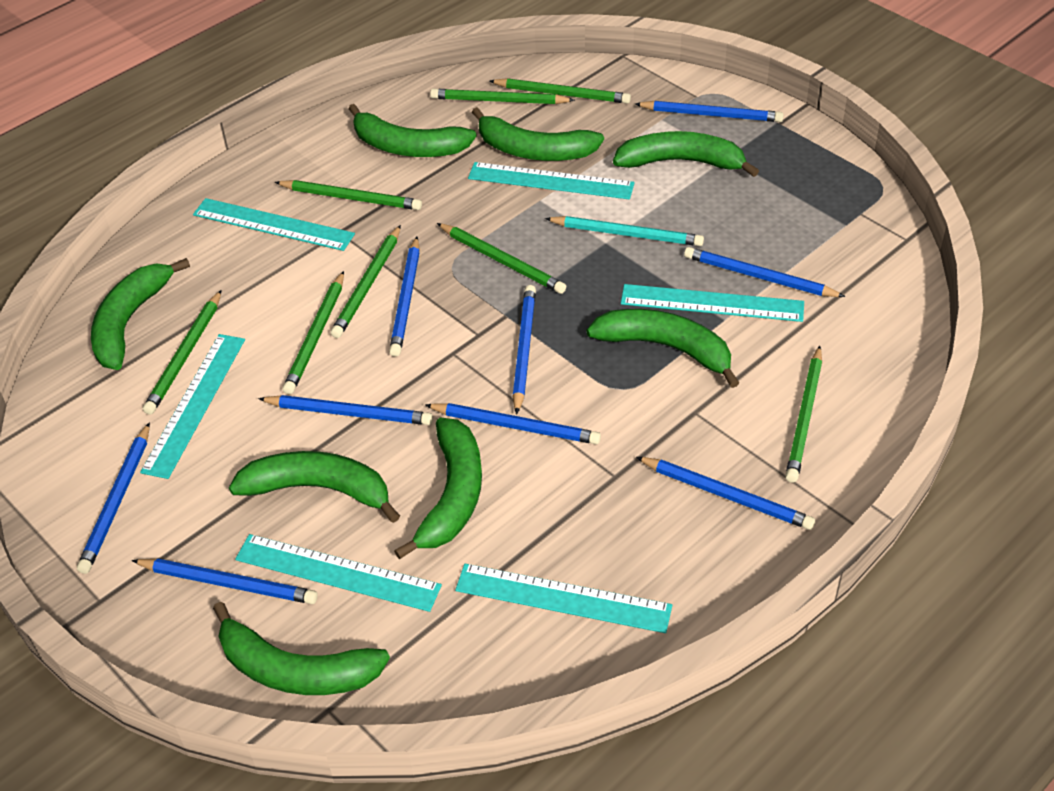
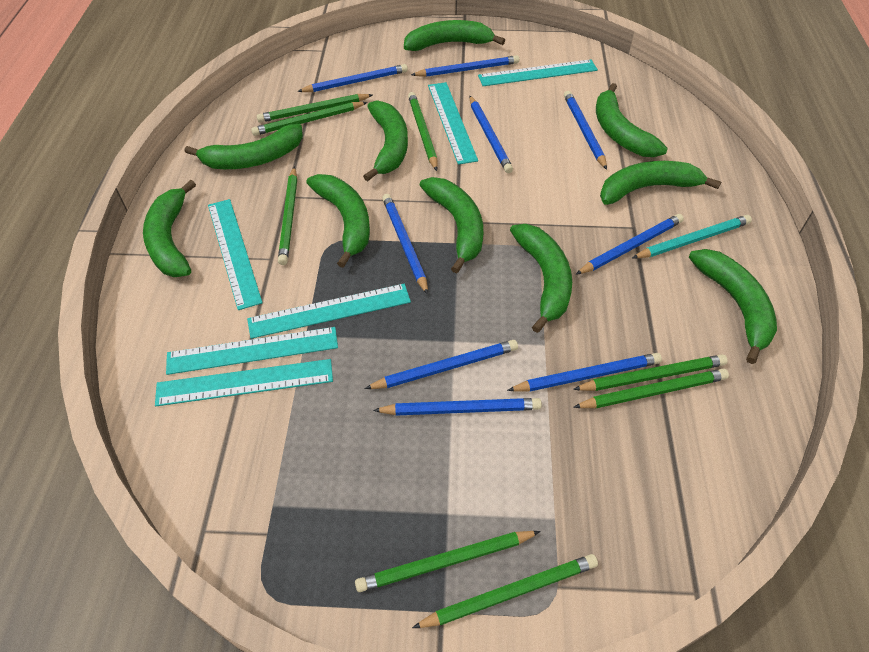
green banana: 8 -> 10

